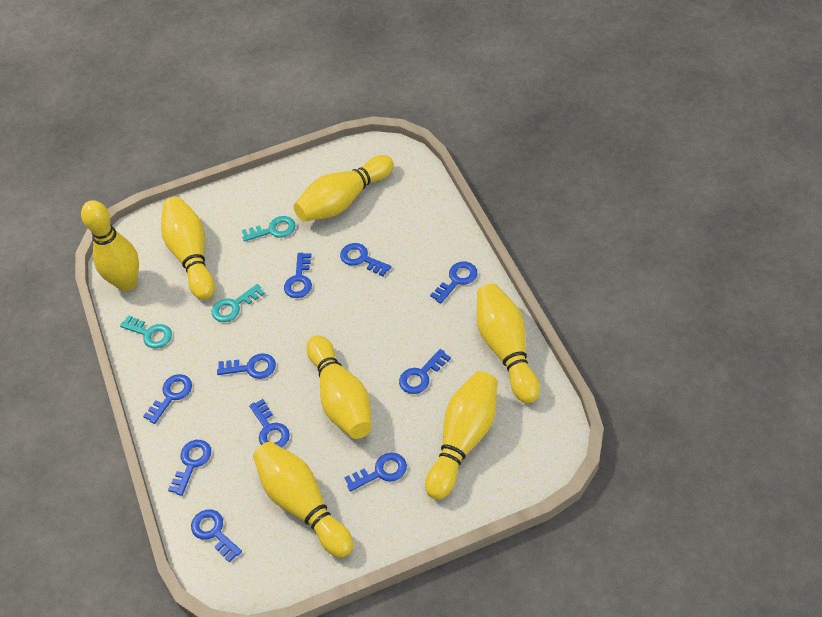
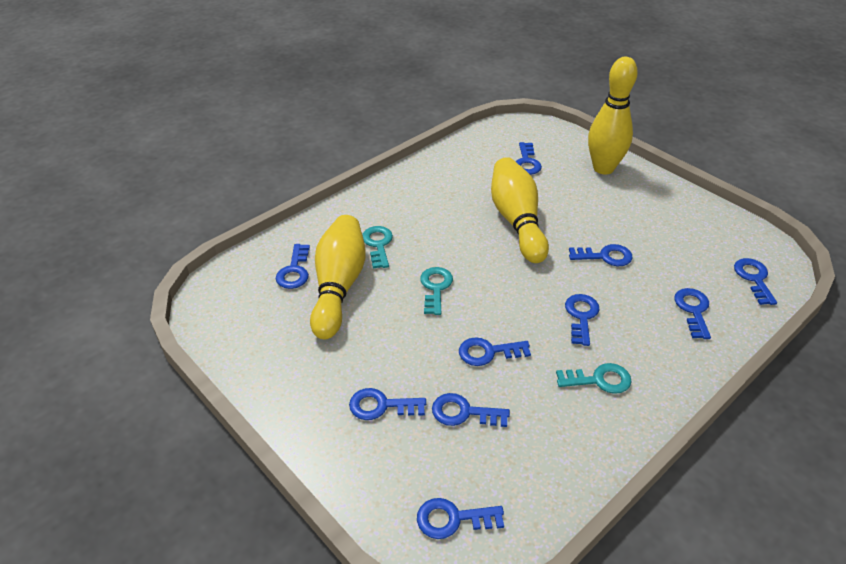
yellow bowling pin: 7 -> 3

